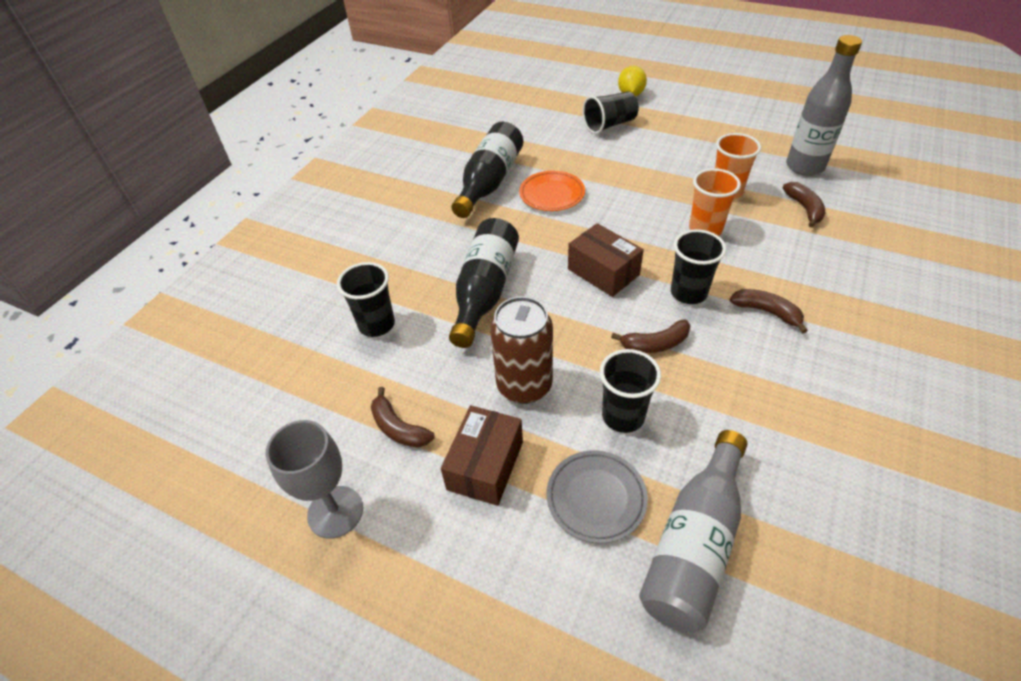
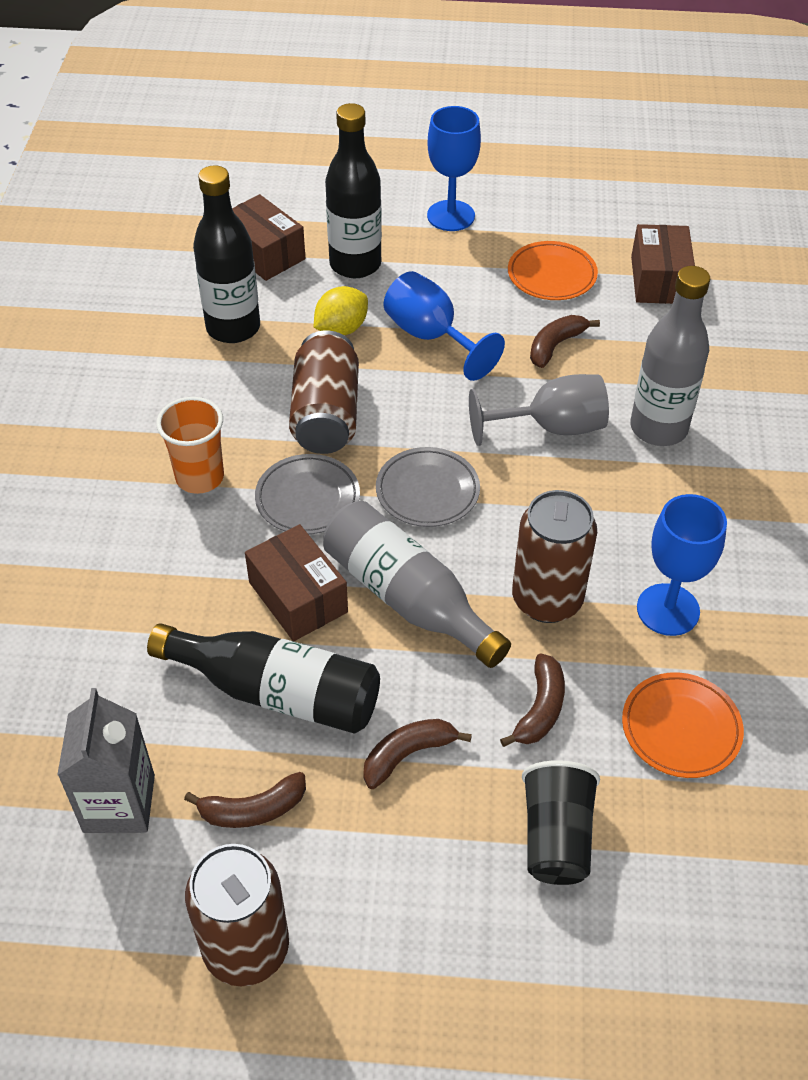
black bottle: 2 -> 3
black cup: 4 -> 1
blue goblet: 0 -> 3
brown box: 2 -> 3
brown can: 1 -> 3
grey carton: 0 -> 1
grey plate: 1 -> 2
orange cup: 2 -> 1
orange plate: 1 -> 2

